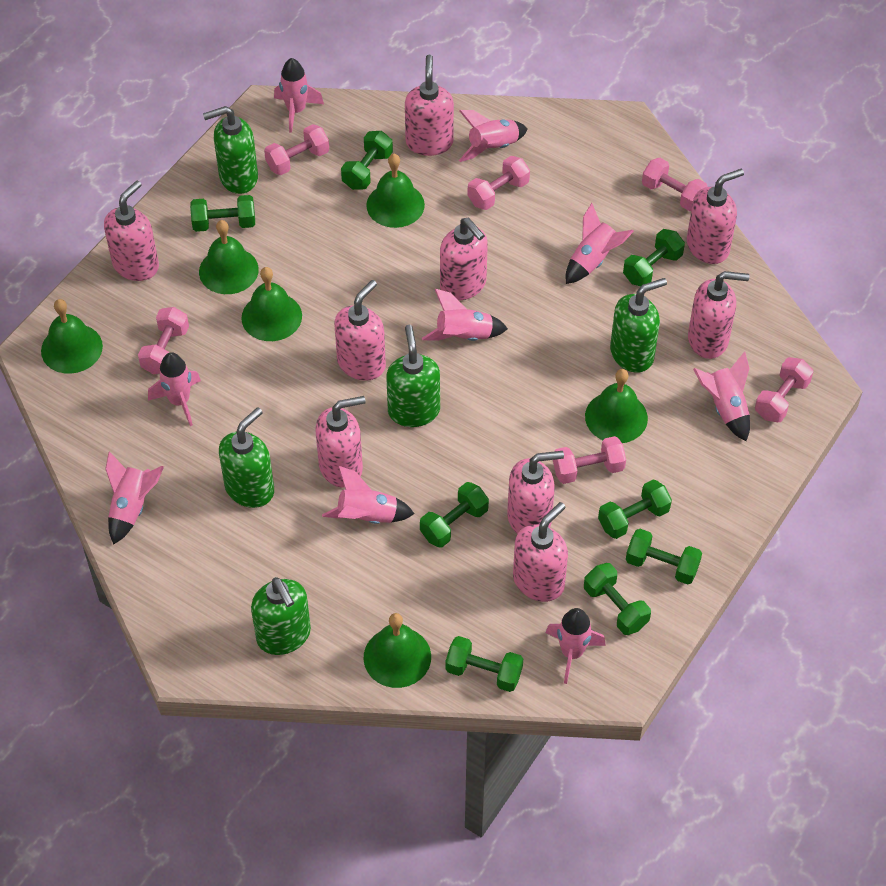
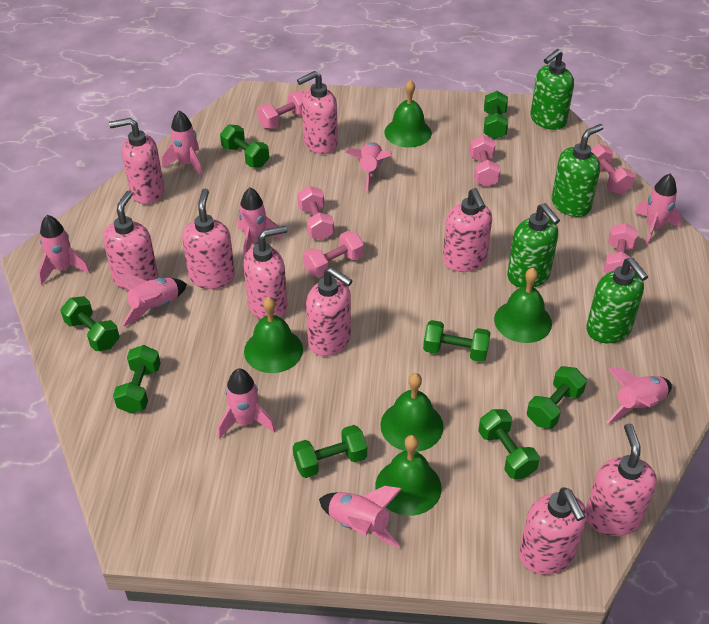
green bell: 6 -> 5
green soap dispenser: 5 -> 4

